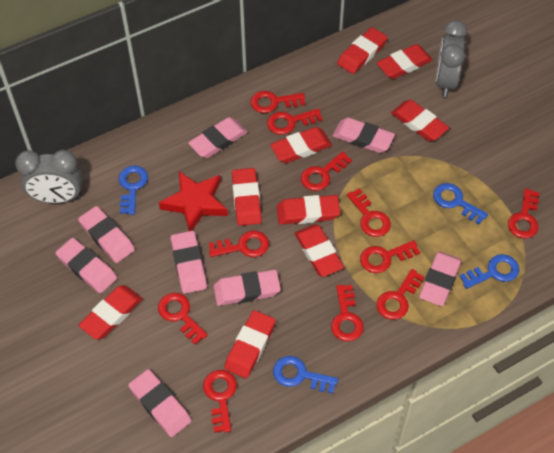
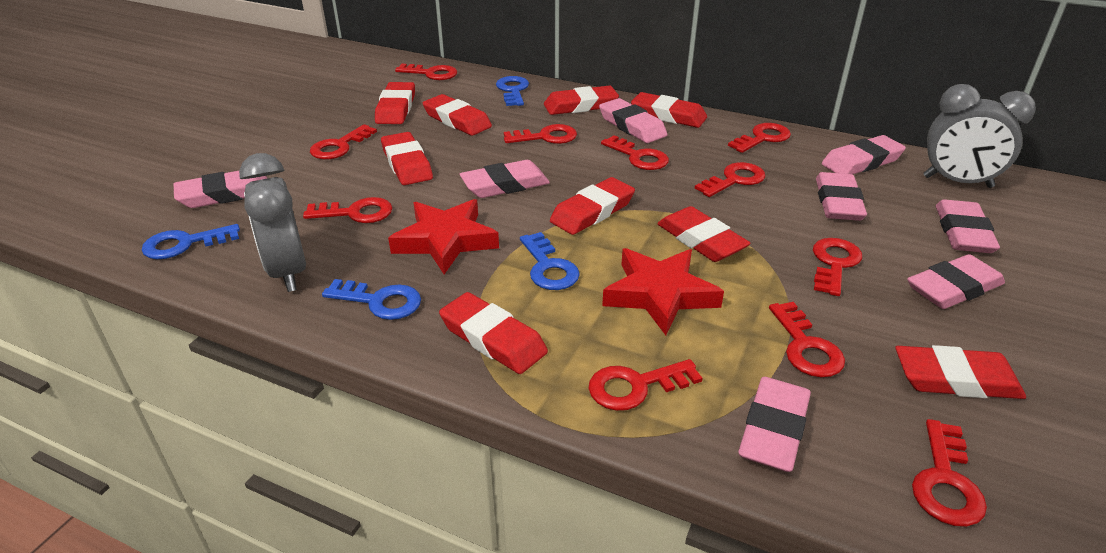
red star: 1 -> 2

